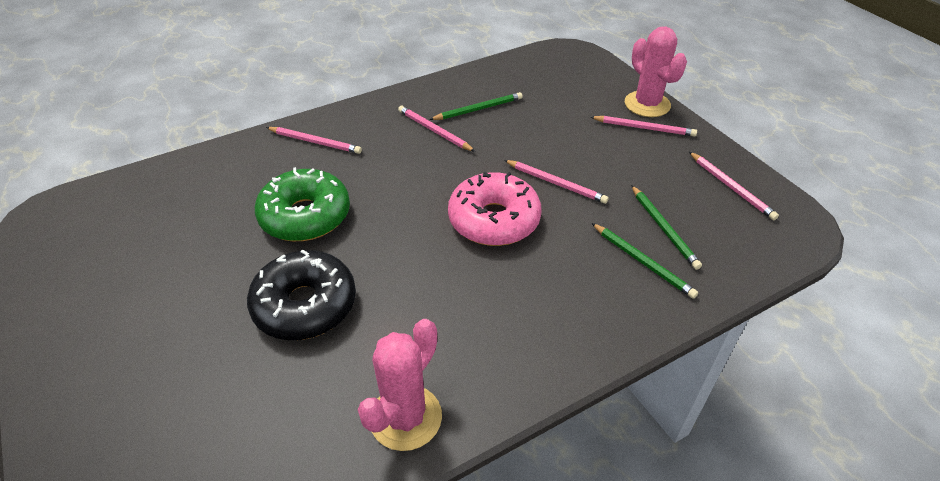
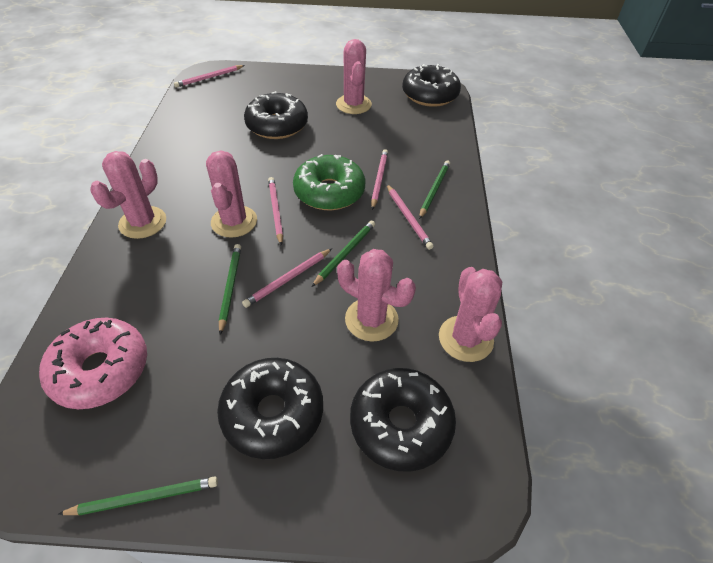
black donut: 1 -> 4
green pencil: 3 -> 4
pink cactus: 2 -> 5

